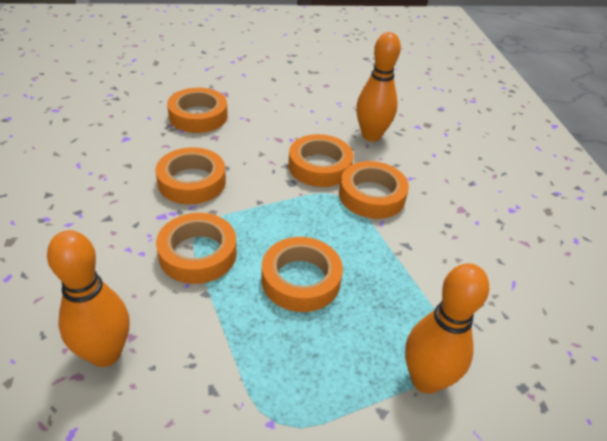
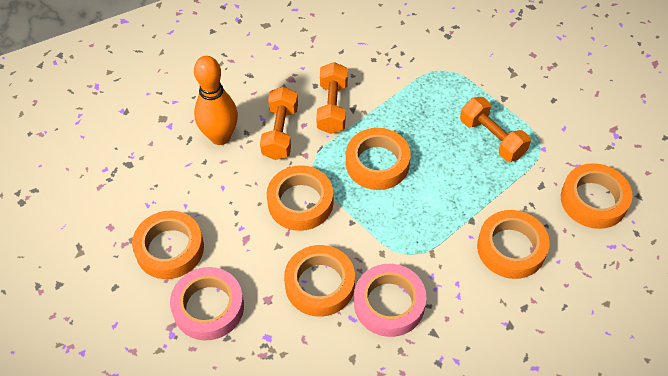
orange bowling pin: 3 -> 1
orange dumbbell: 0 -> 3
pink tape: 0 -> 2

